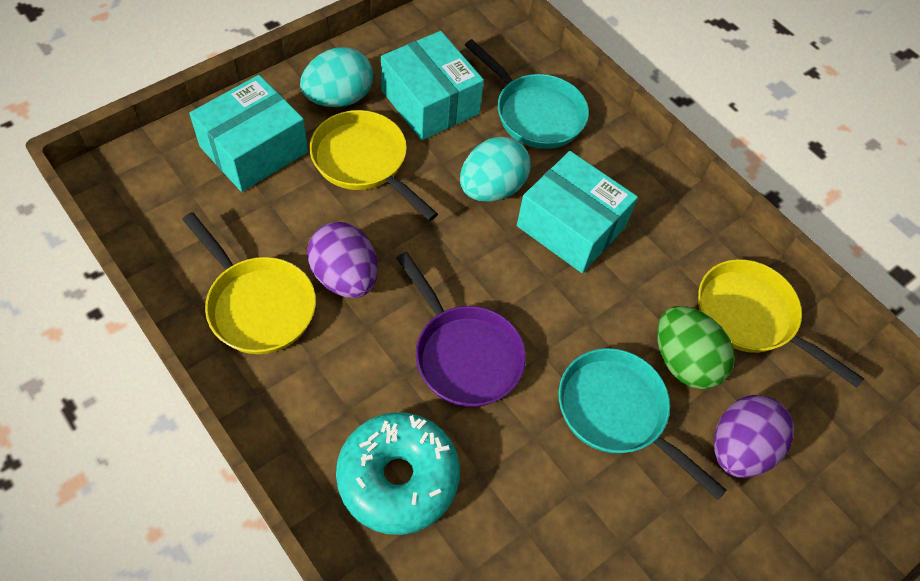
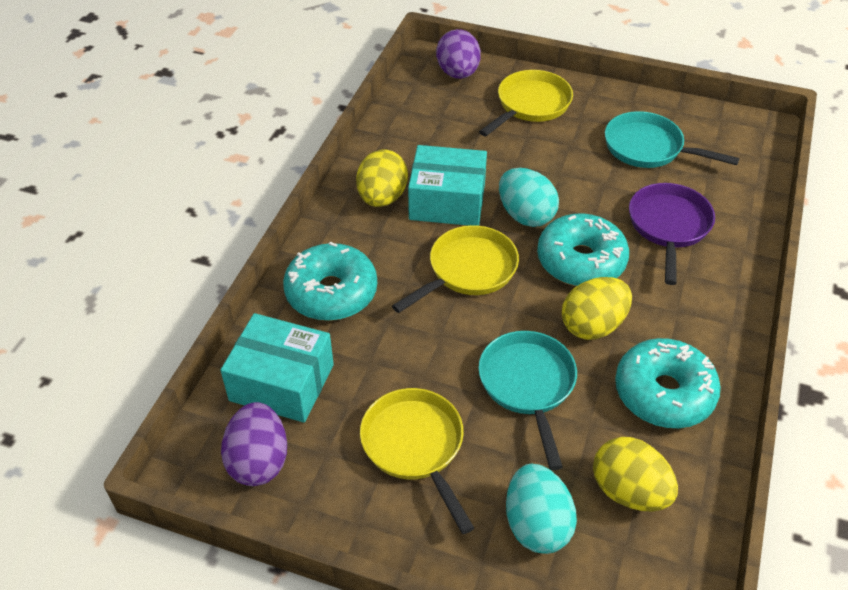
green egg: 1 -> 0
turquoise box: 3 -> 2
turquoise donut: 1 -> 3
yellow egg: 0 -> 3

